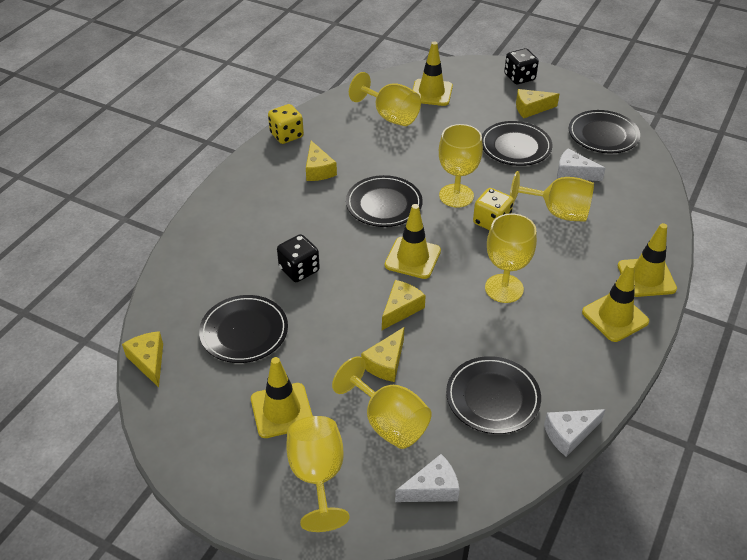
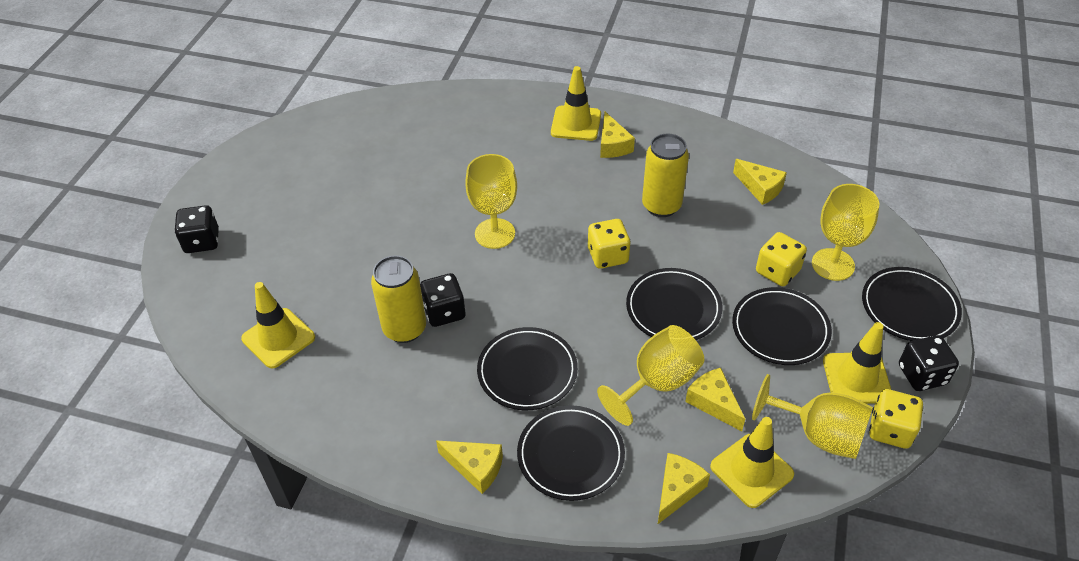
black dice: 2 -> 3
white cheese: 3 -> 0
yellow can: 0 -> 2
yellow dice: 2 -> 3
yellow goblet: 6 -> 4
yellow traffic cone: 5 -> 4

